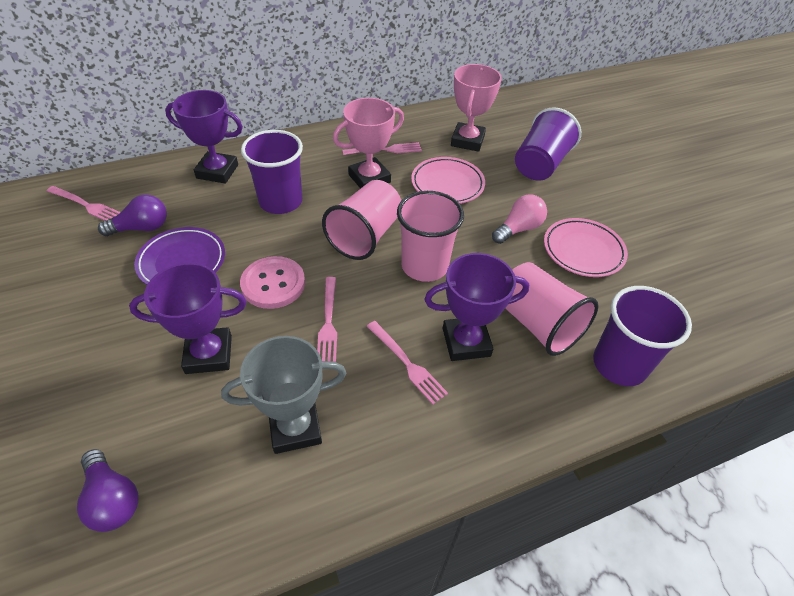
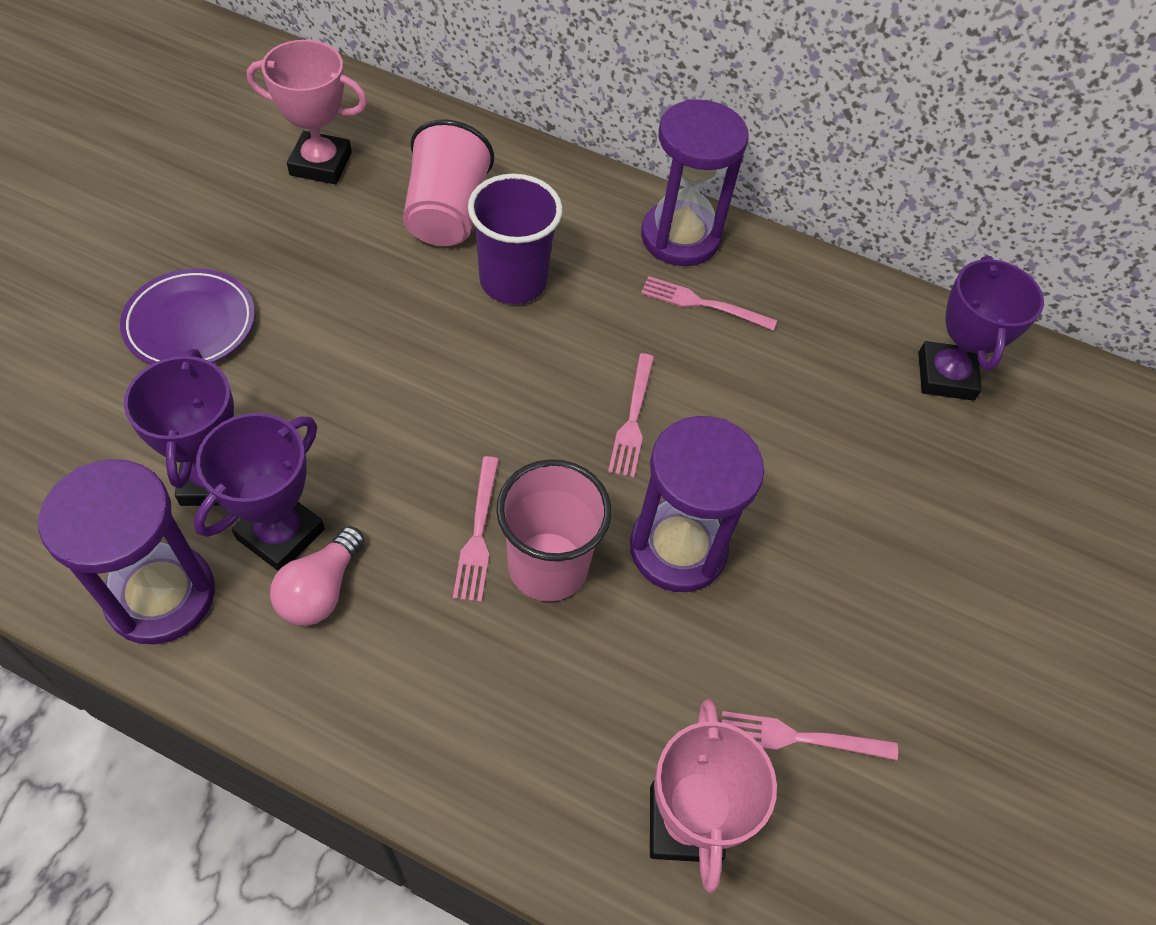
grey trophy: 1 -> 0
pink button: 1 -> 0
pink cup: 3 -> 2
pink plate: 2 -> 0
purple cup: 3 -> 1
purple hourglass: 0 -> 3
purple light bulb: 2 -> 0

